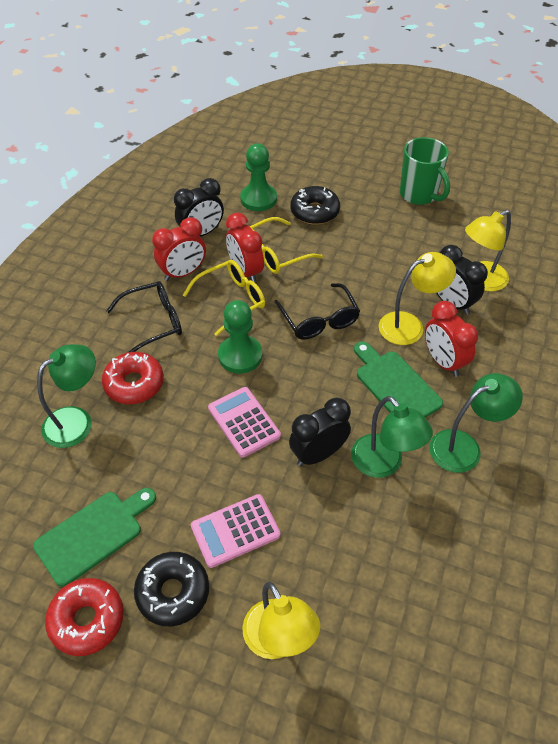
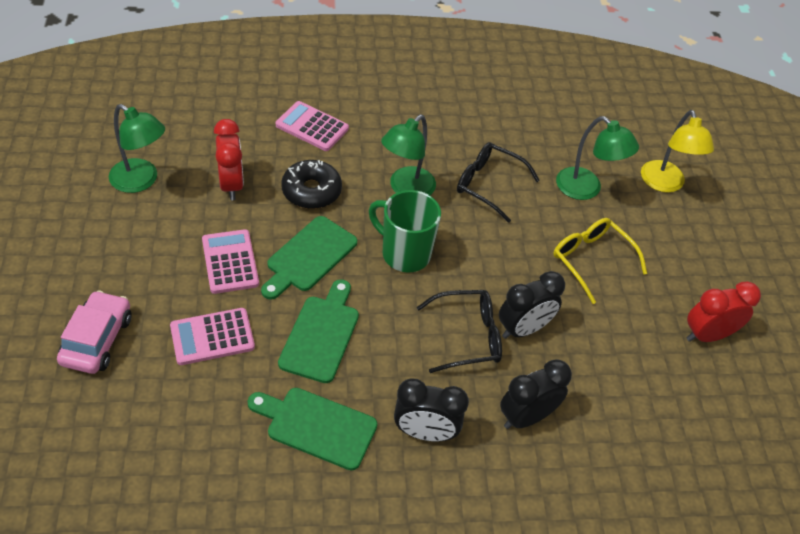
black donut: 2 -> 1
green cutting board: 2 -> 3
green pawn: 2 -> 0
pink calculator: 2 -> 3
pink car: 0 -> 1
red clock: 3 -> 2
red donut: 2 -> 0
yellow glasses: 2 -> 1
yellow lamp: 3 -> 1

